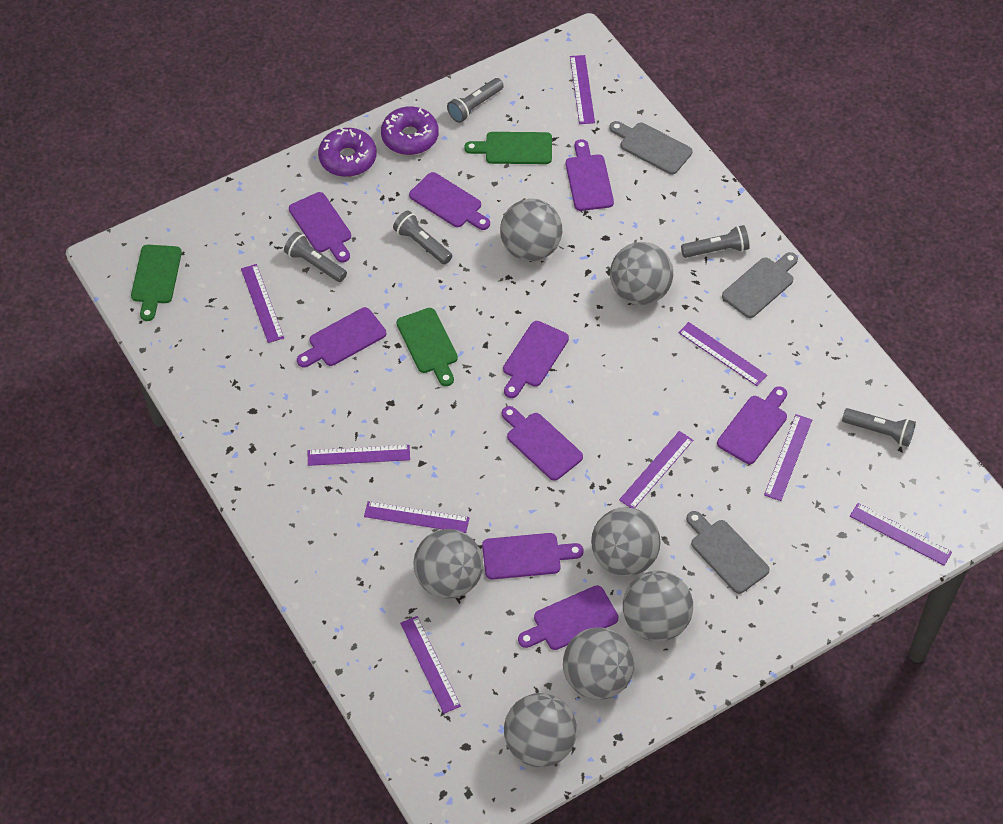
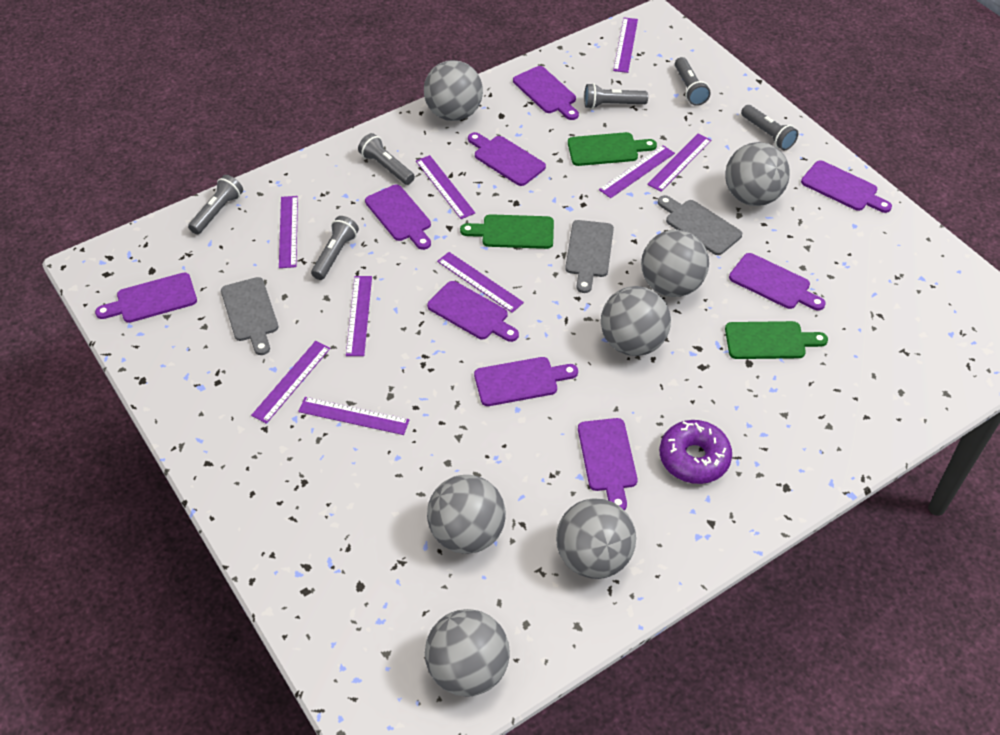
grey flashlight: 5 -> 6
purple donut: 2 -> 1

